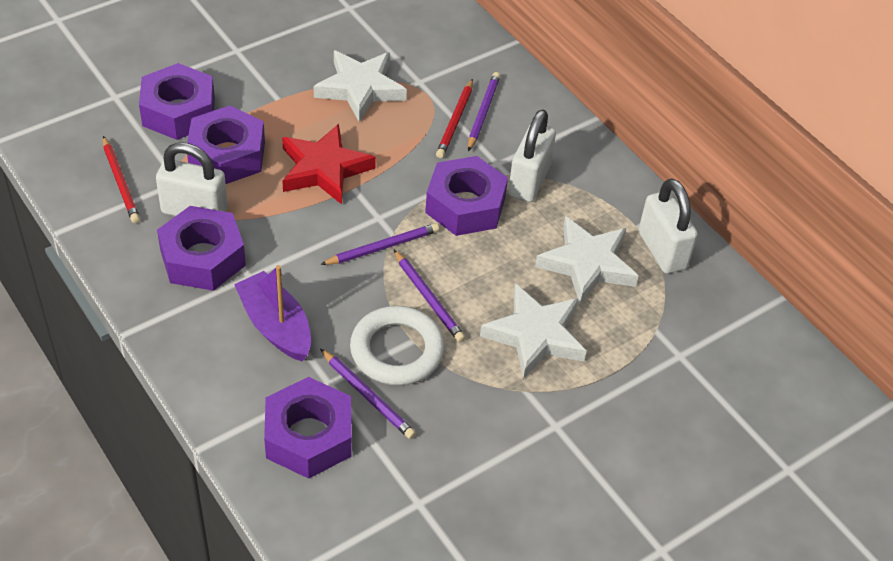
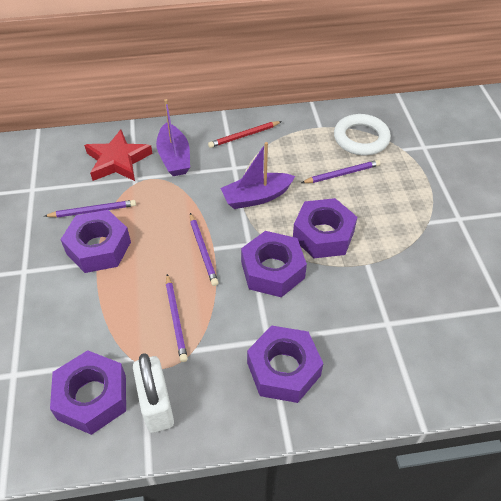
purple boat: 1 -> 2
red pencil: 2 -> 1
white padlock: 3 -> 1
white star: 3 -> 0

